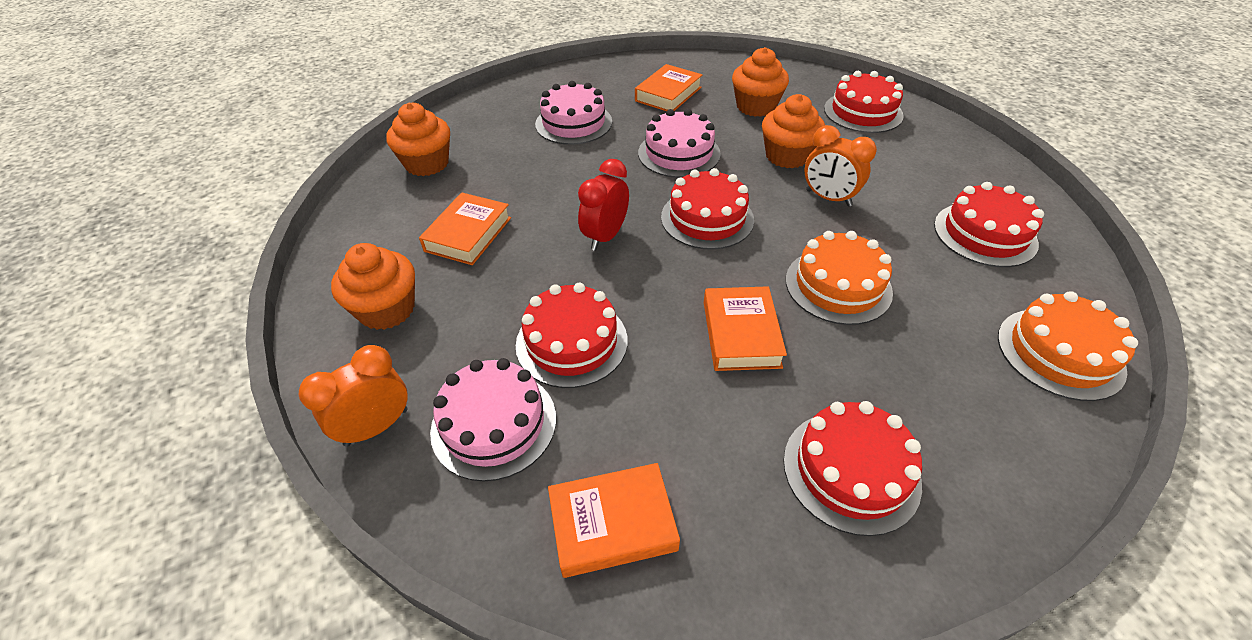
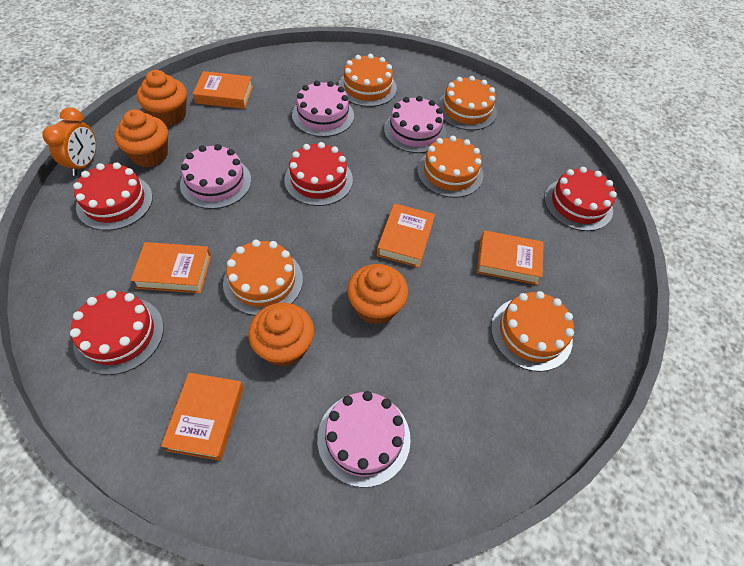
orange book: 4 -> 5
orange cake: 2 -> 5
orange clock: 2 -> 1
pink cake: 3 -> 4
red cake: 5 -> 4
red clock: 1 -> 0

